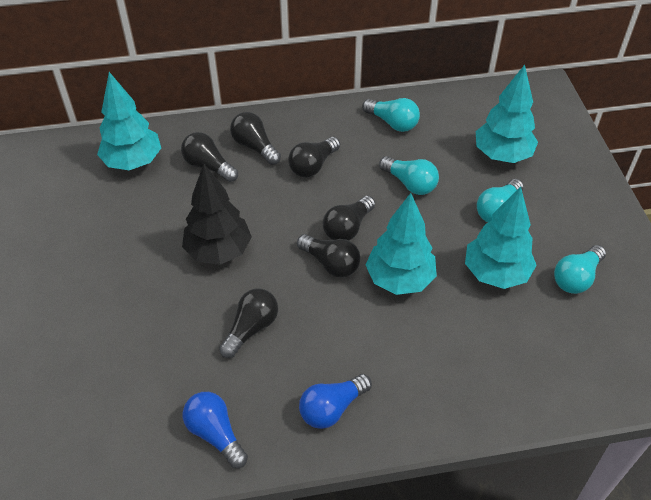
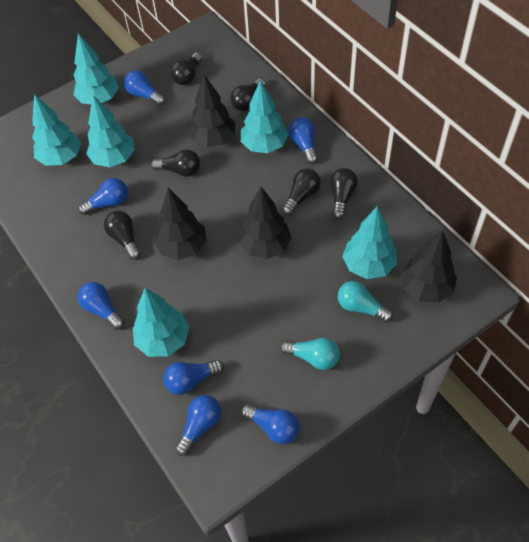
black tree: 1 -> 4
blue light bulb: 2 -> 7
turquoise light bulb: 4 -> 2
turquoise tree: 4 -> 6

